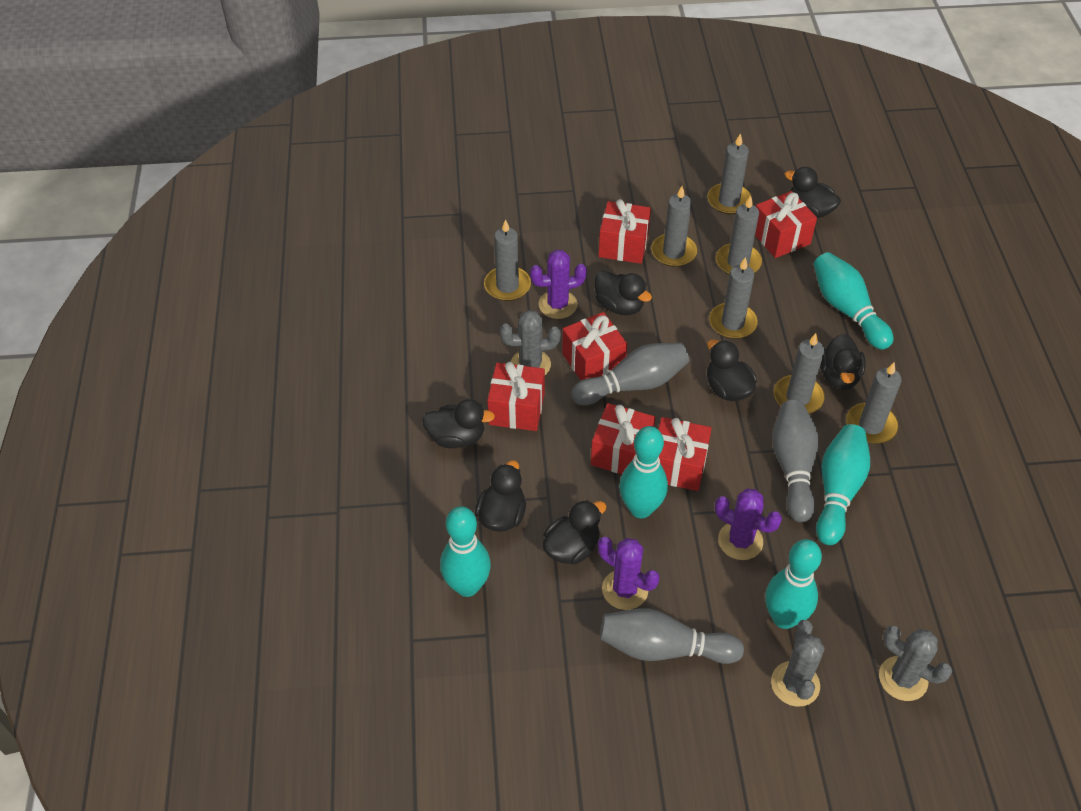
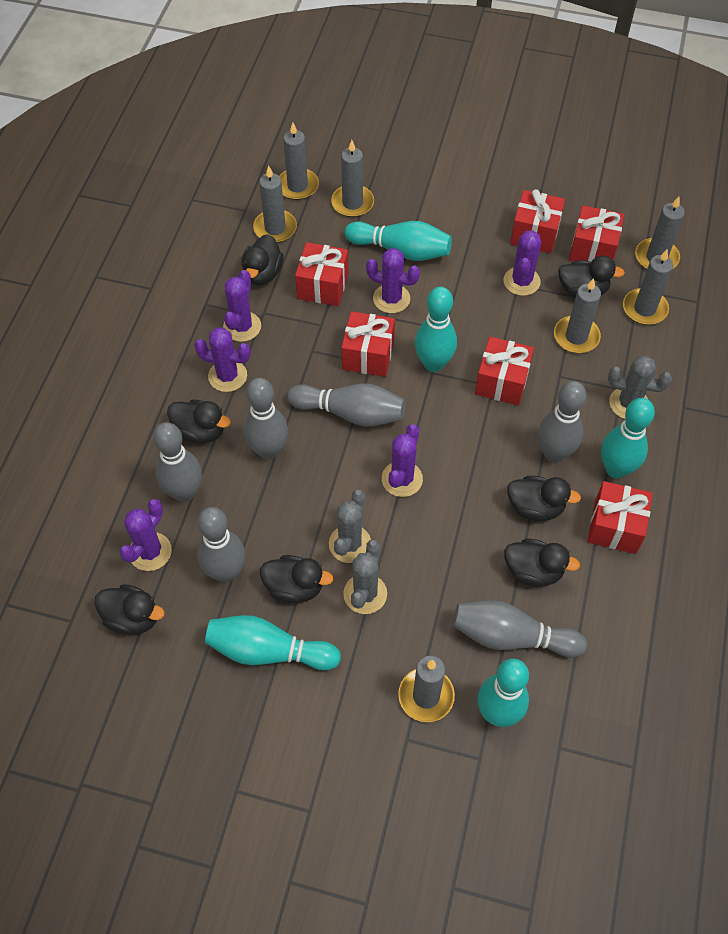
grey bowling pin: 3 -> 6
purple cactus: 3 -> 6

